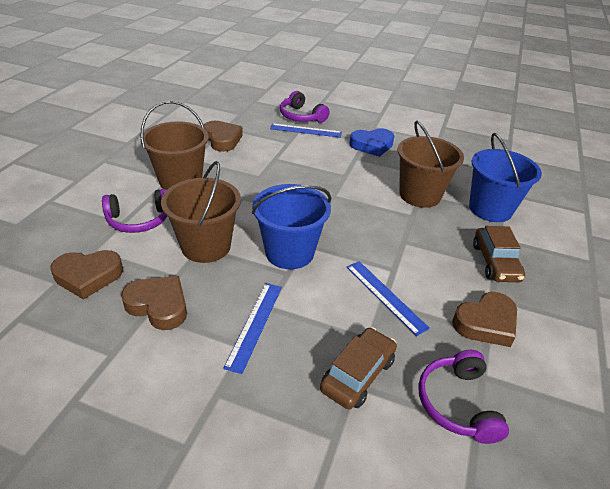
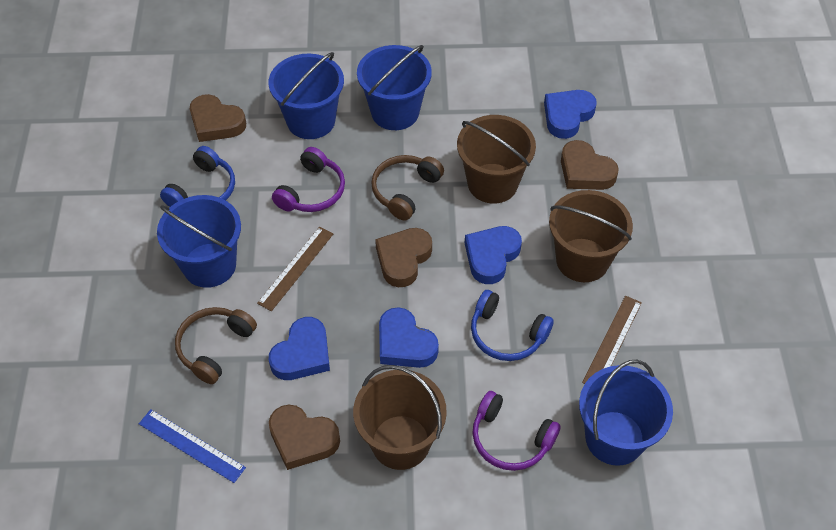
blue bucket: 2 -> 4
blue headphones: 0 -> 2
blue heart: 1 -> 4
blue ruler: 3 -> 1
brown car: 2 -> 0
brown headphones: 0 -> 2
brown ruler: 0 -> 2
purple headphones: 3 -> 2

